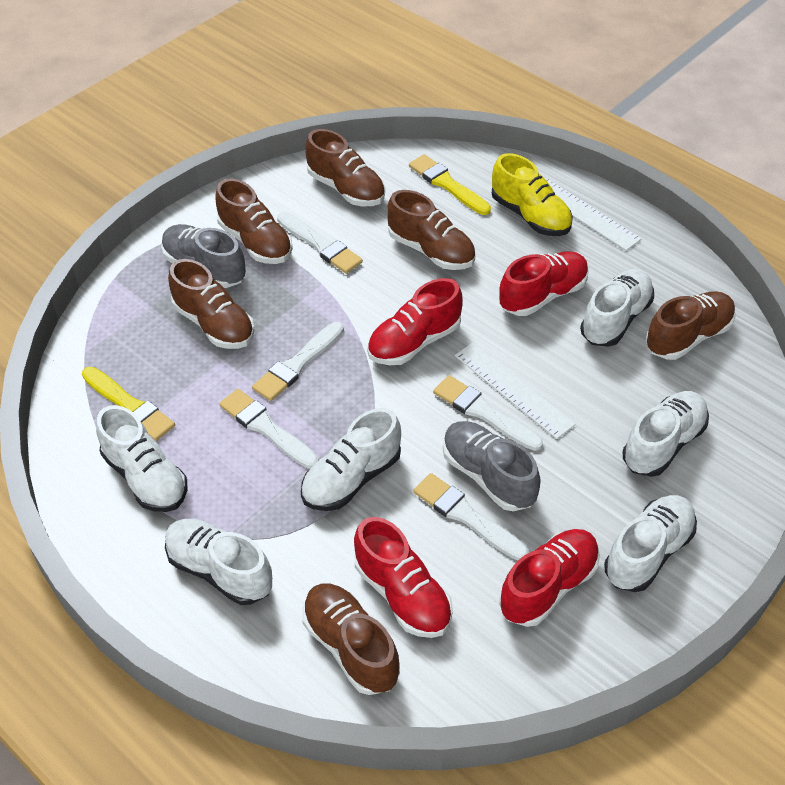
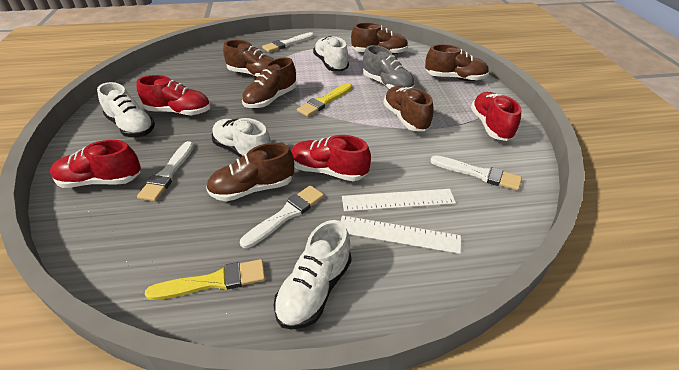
grey shoe: 2 -> 1
white brush: 5 -> 4
white shoe: 6 -> 4
yellow shoe: 1 -> 0

